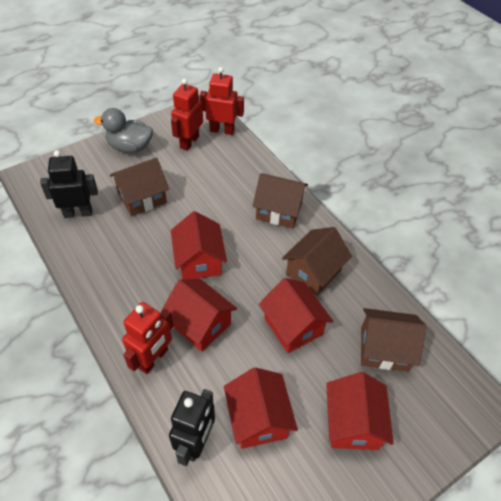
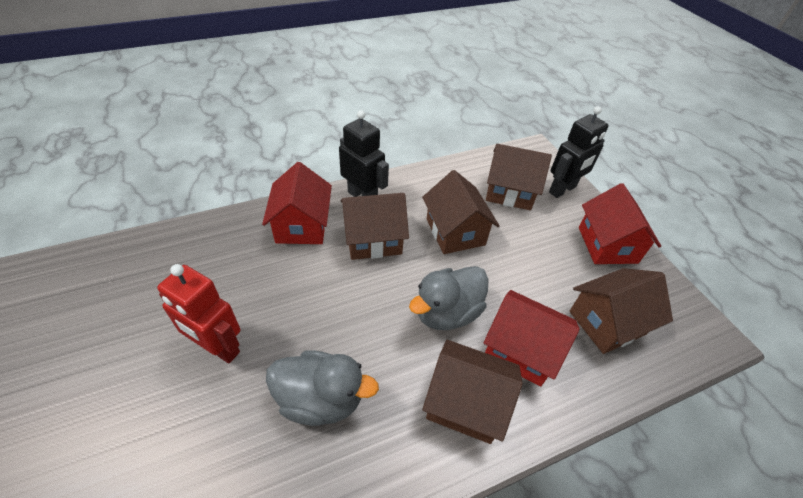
brown house: 4 -> 5
grey duck: 1 -> 2
red house: 5 -> 3
red robot: 3 -> 1

